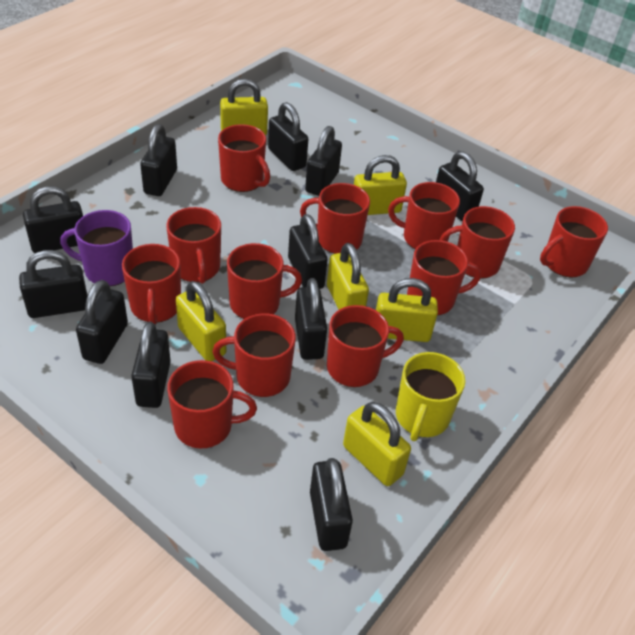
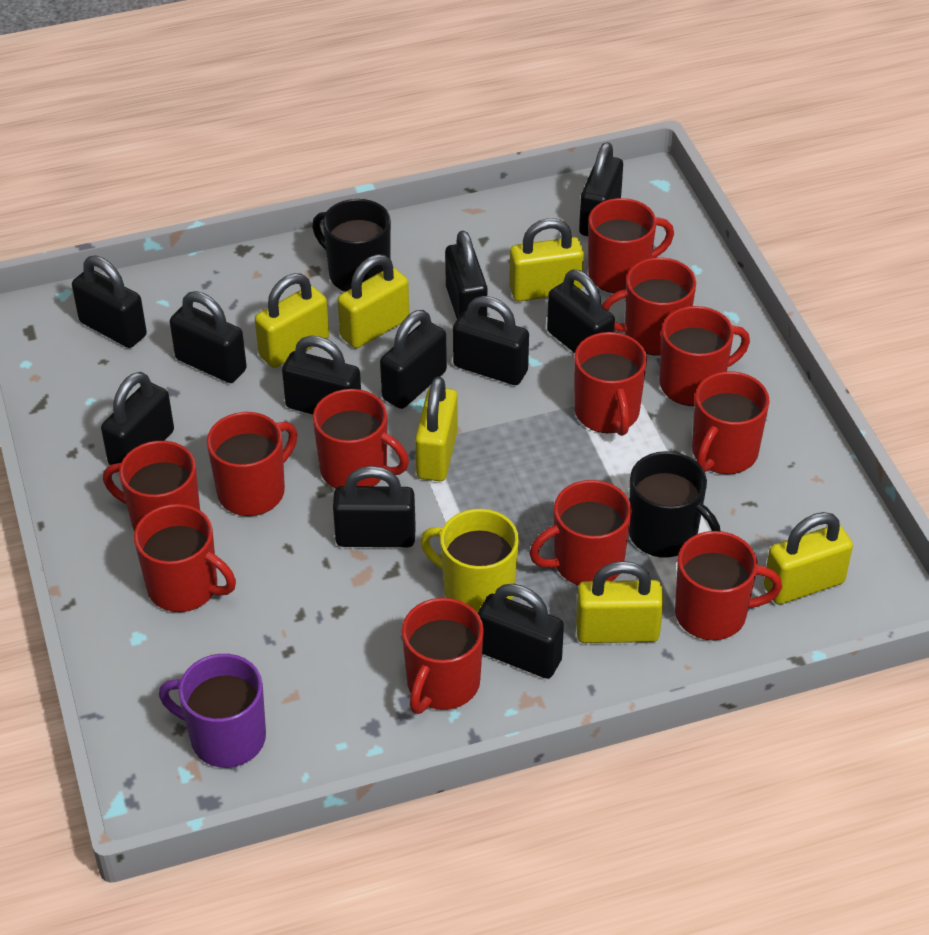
black mug: 0 -> 2

